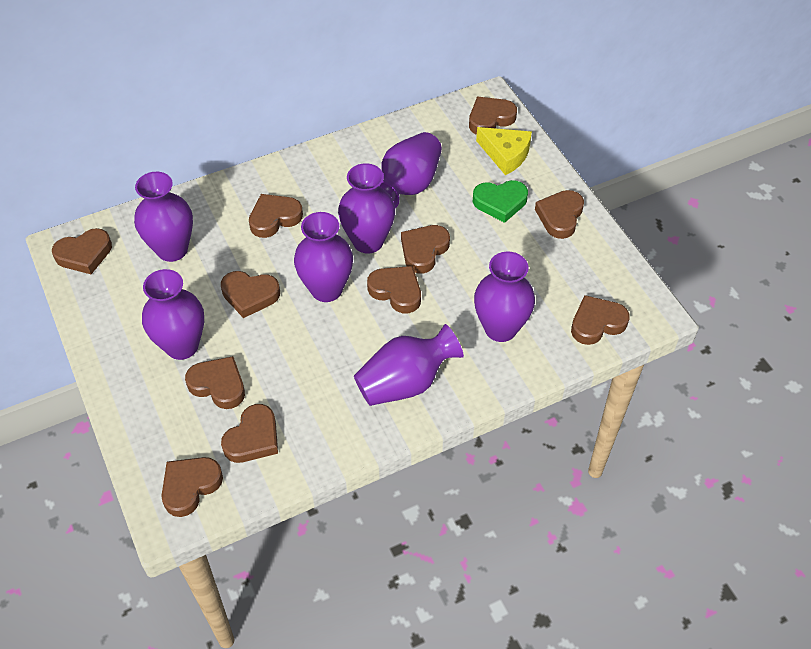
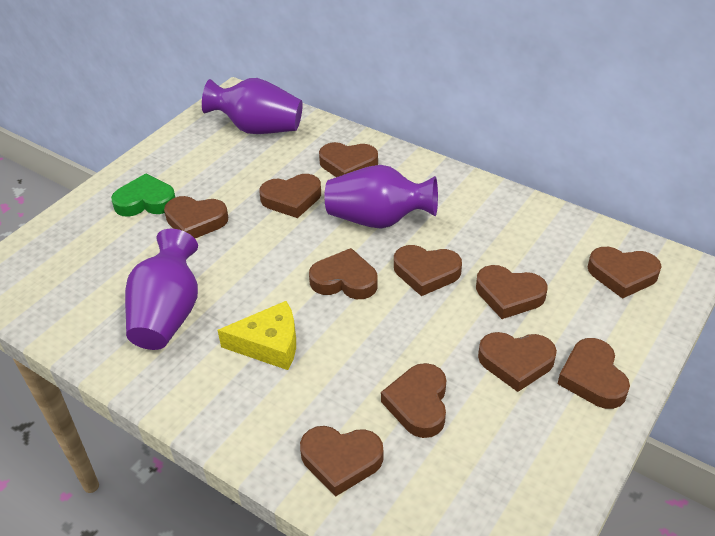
purple vase: 7 -> 3

